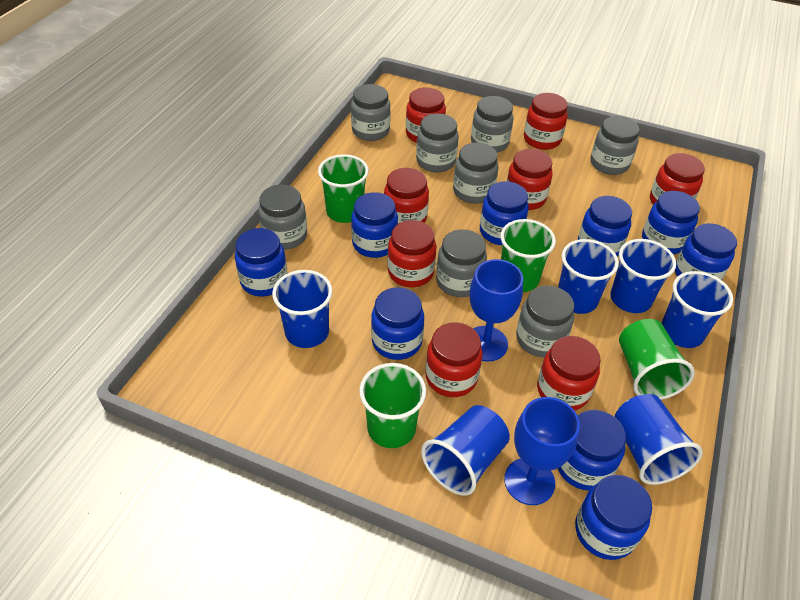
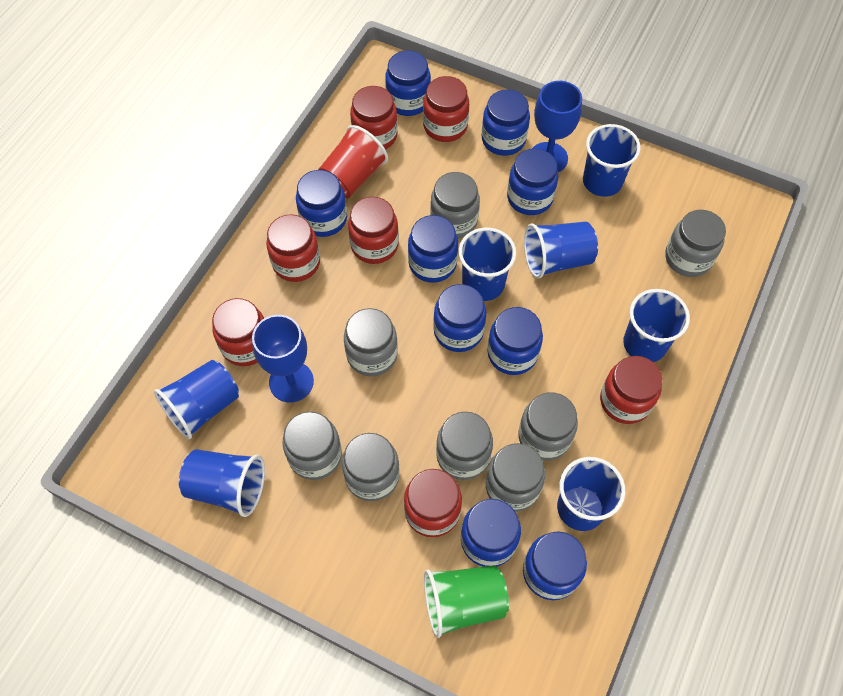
blue cup: 6 -> 7
green cup: 4 -> 1
red cup: 0 -> 1
red jar: 8 -> 7

